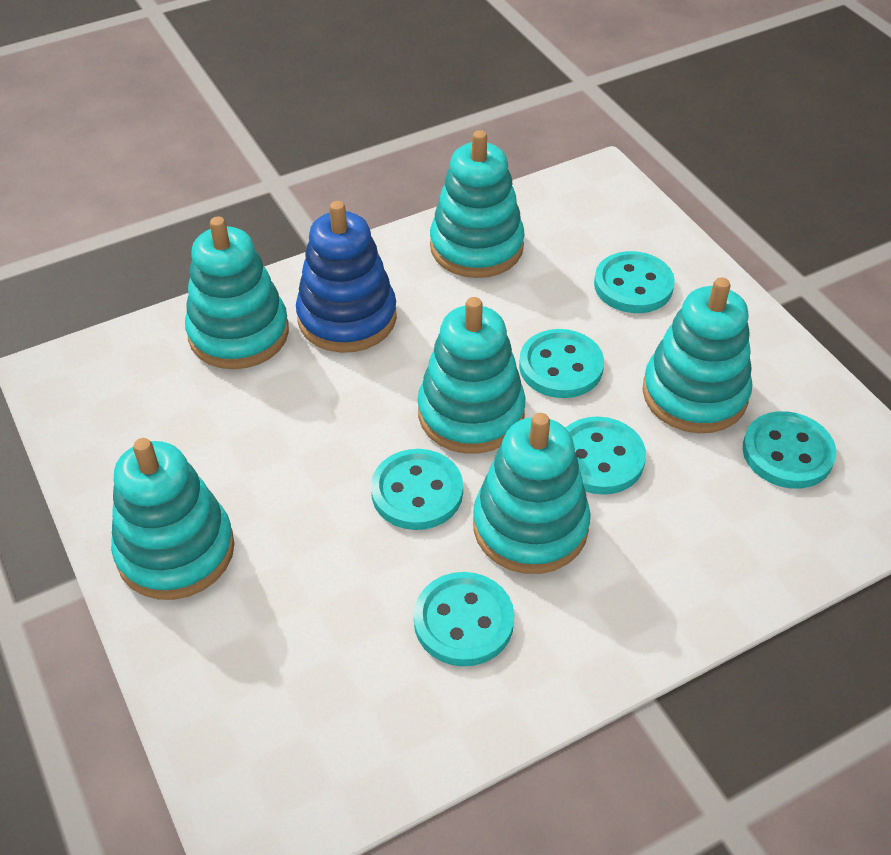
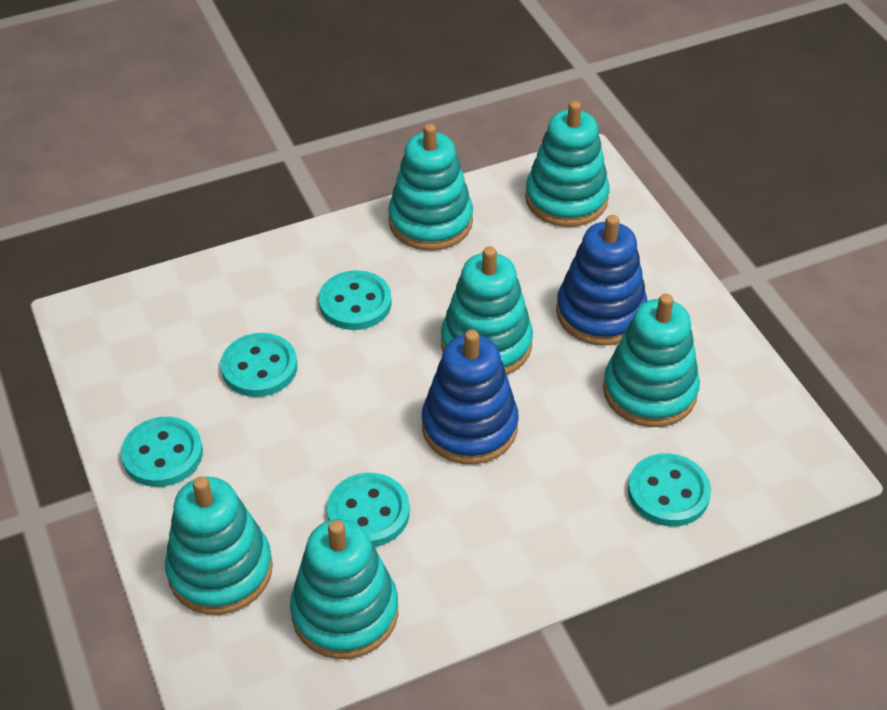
blue stacking toy: 1 -> 2
turquoise button: 6 -> 5

